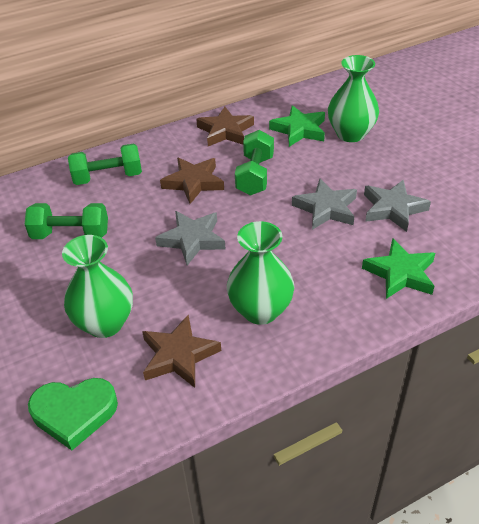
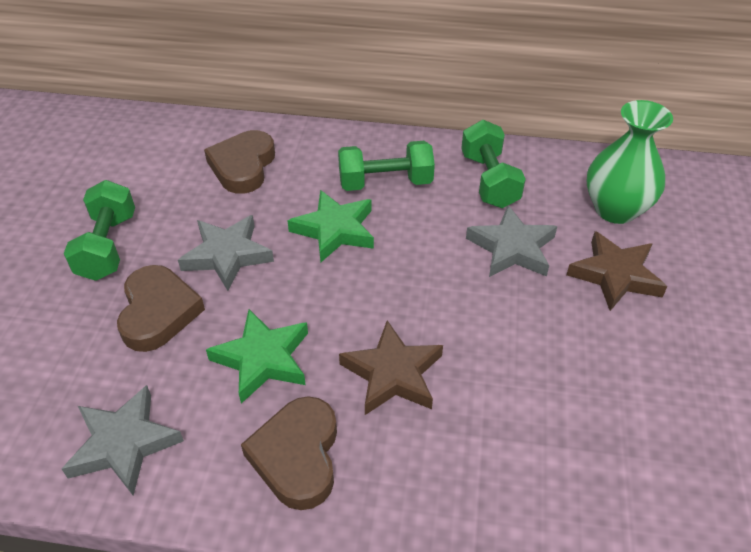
brown heart: 0 -> 3
brown star: 3 -> 2
green heart: 1 -> 0
green vase: 3 -> 1

